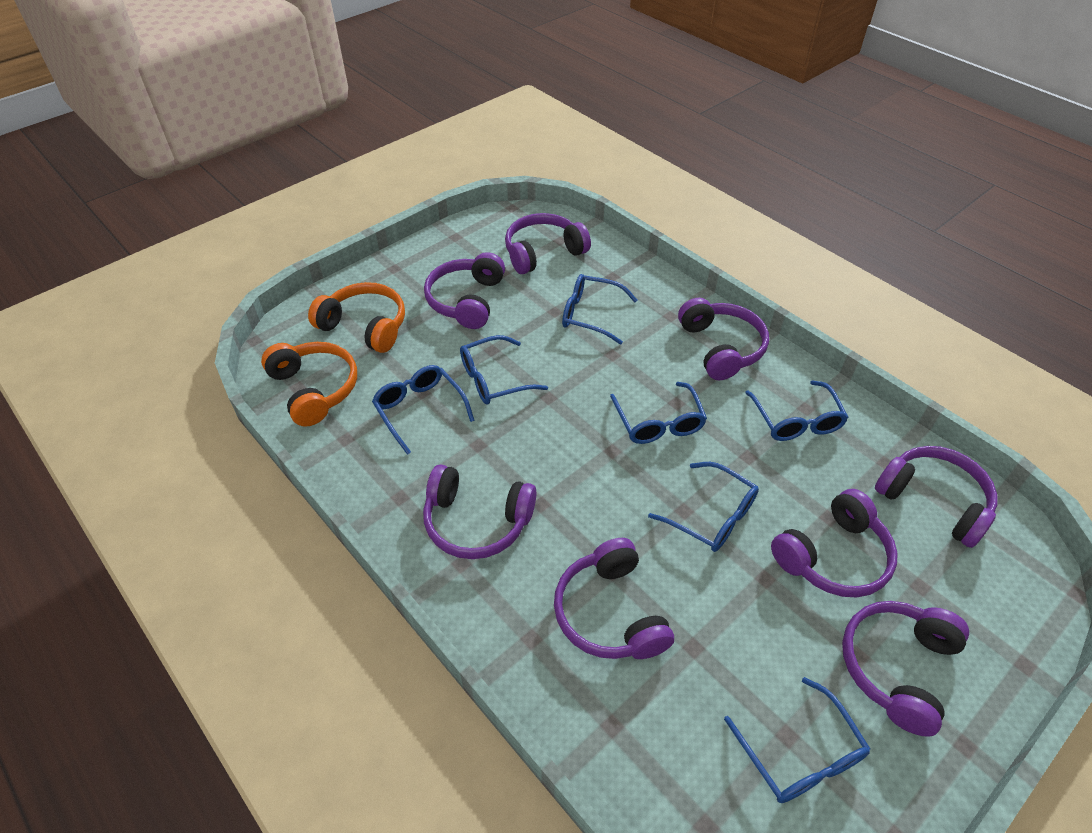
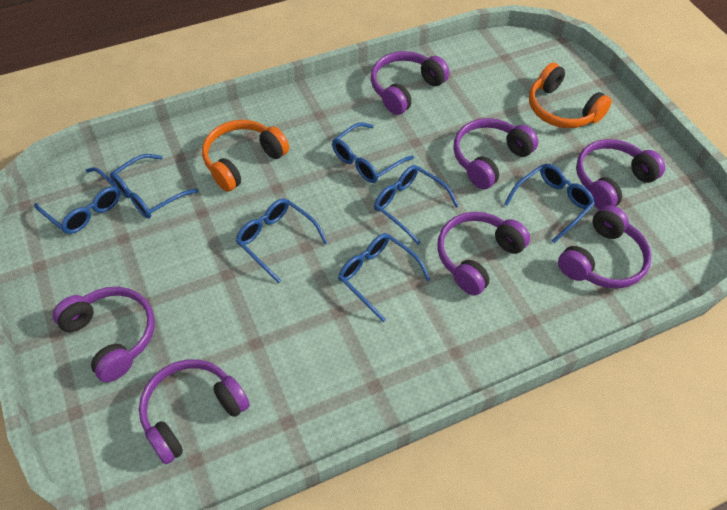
purple headphones: 8 -> 7

